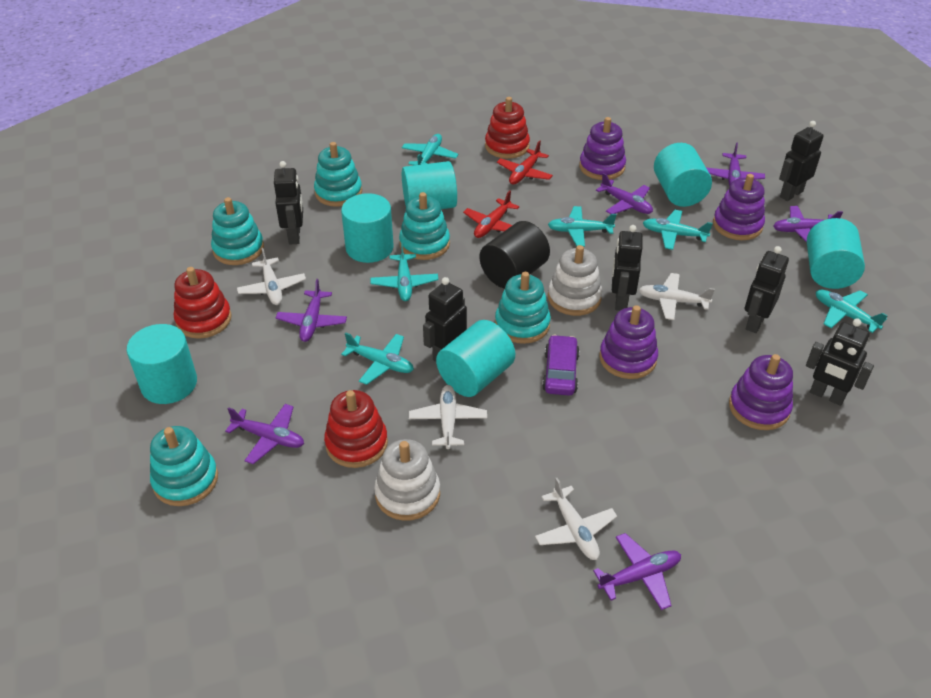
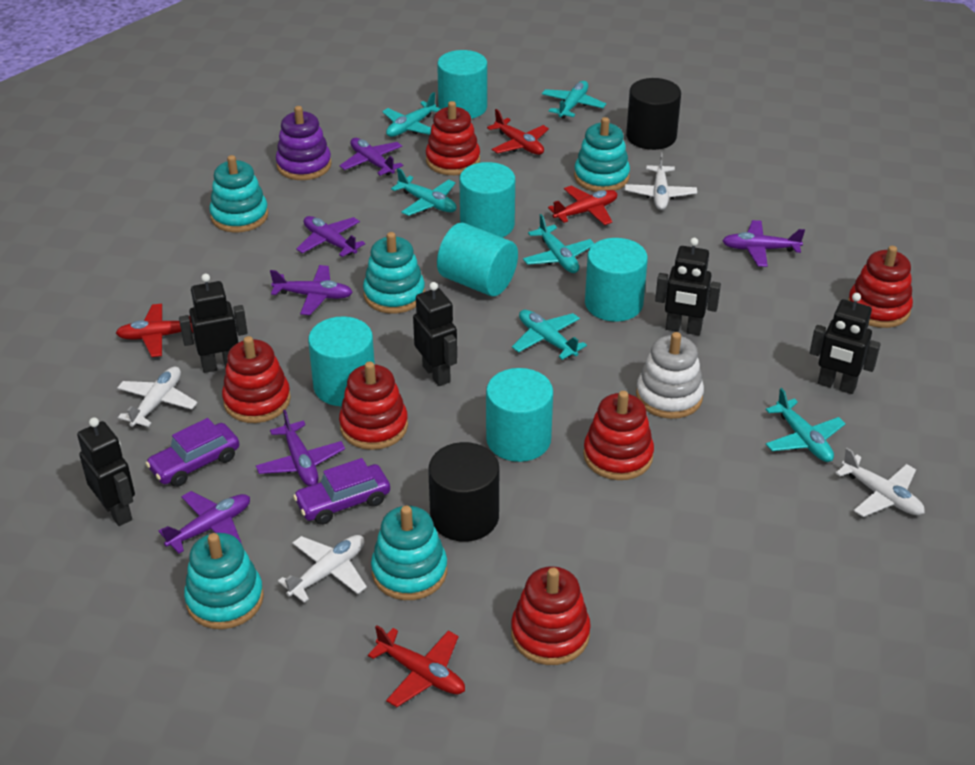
black cylinder: 1 -> 2
black robot: 6 -> 5
purple car: 1 -> 2
purple stacking toy: 4 -> 1
red plane: 2 -> 4
red stacking toy: 3 -> 6
white stacking toy: 2 -> 1

